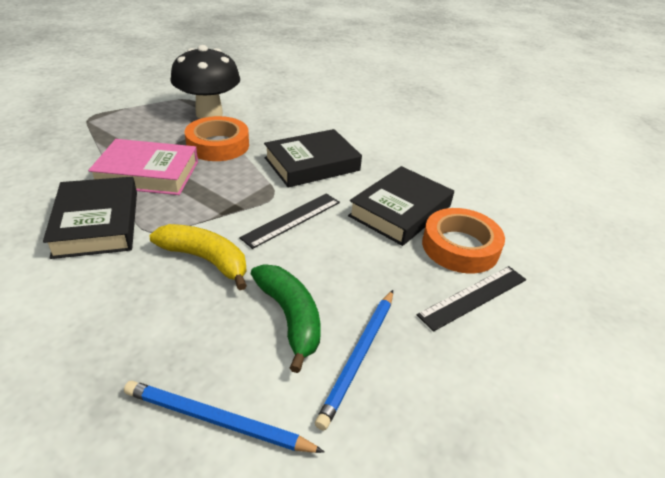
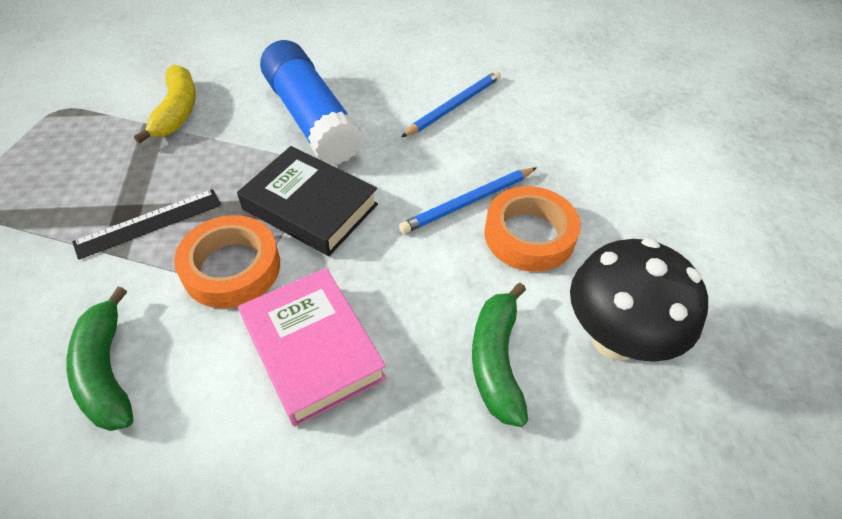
black book: 3 -> 1
black ruler: 2 -> 1
blue glue stick: 0 -> 1
green banana: 1 -> 2

